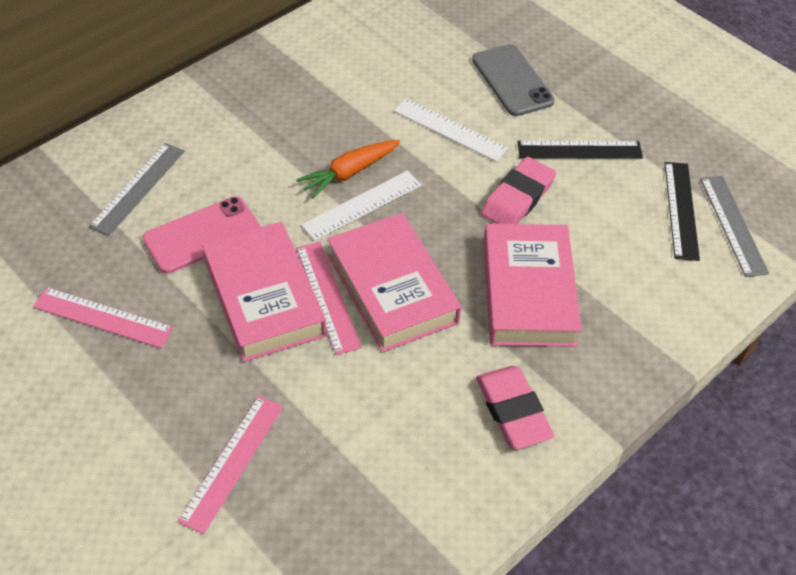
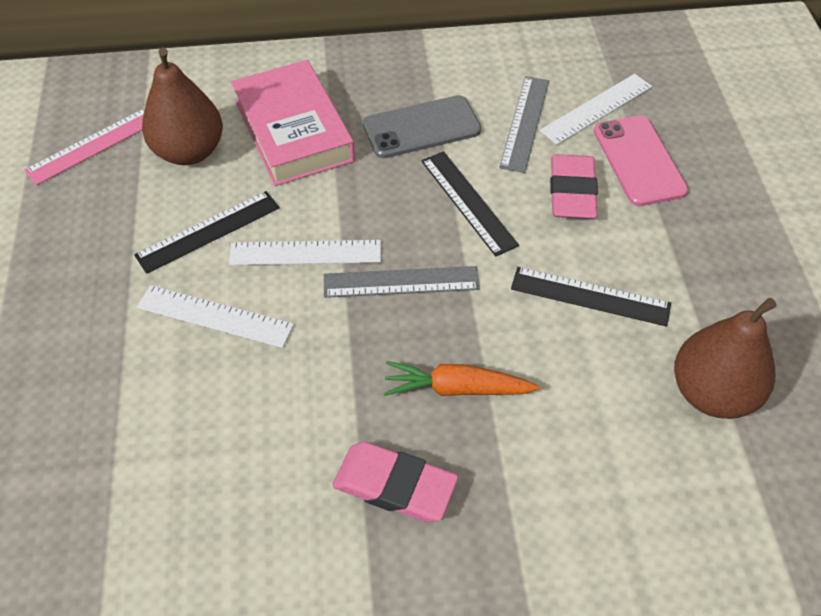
black ruler: 2 -> 3
brown pear: 0 -> 2
pink book: 3 -> 1
pink ruler: 3 -> 1
white ruler: 2 -> 3

